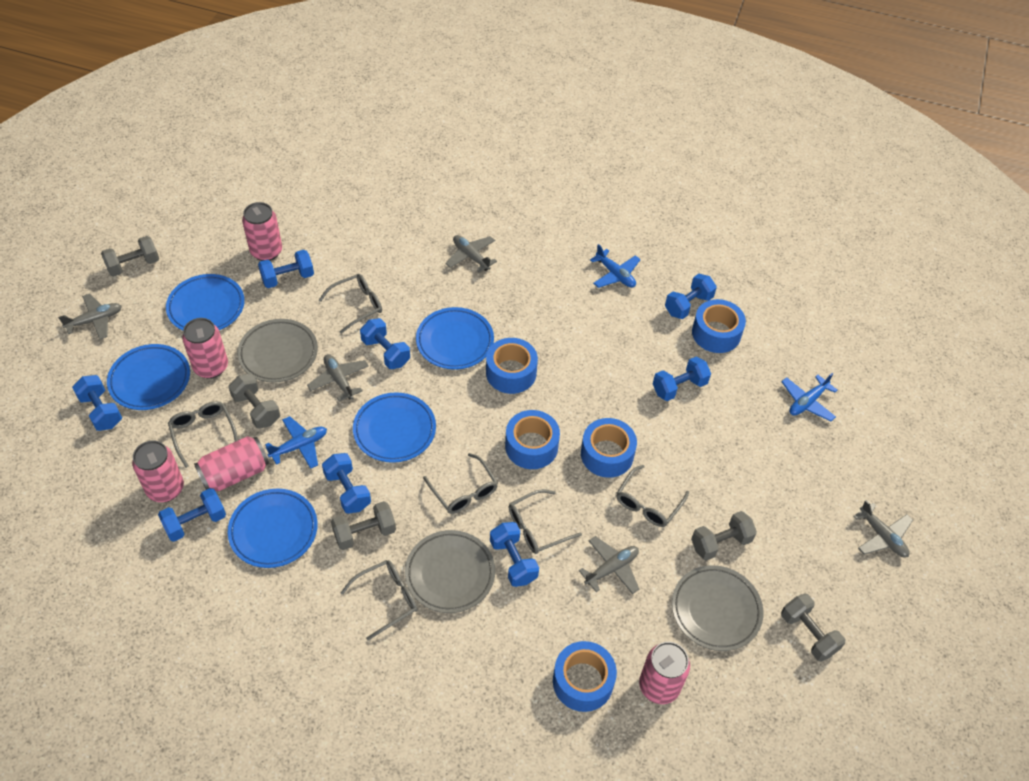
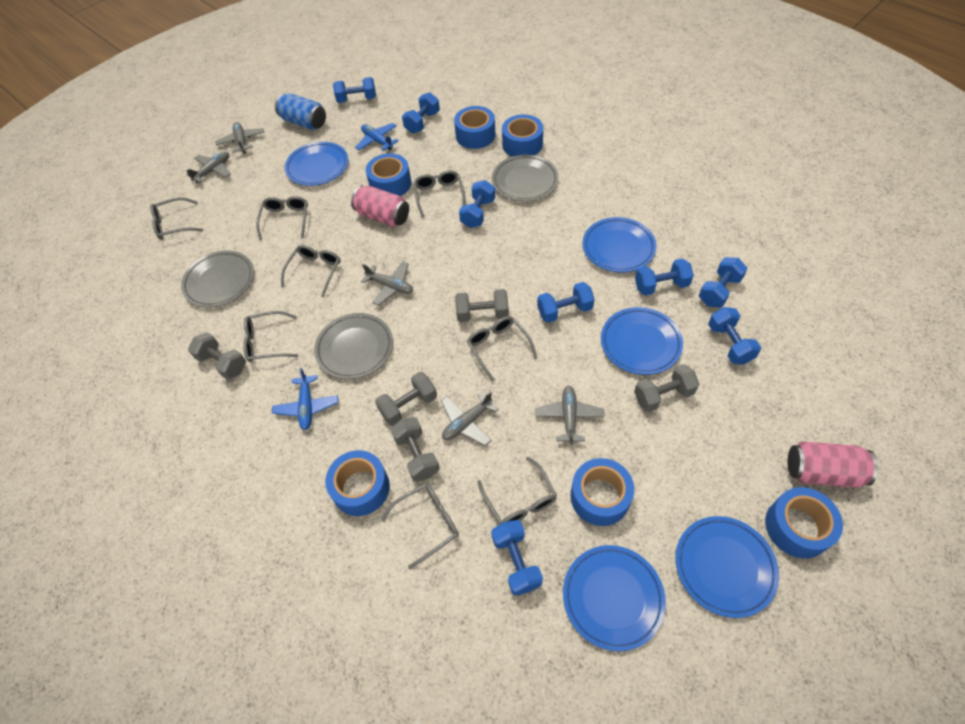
blue can: 0 -> 1
blue plane: 3 -> 2
blue tape: 5 -> 6
grey glasses: 6 -> 8
pink can: 5 -> 2

